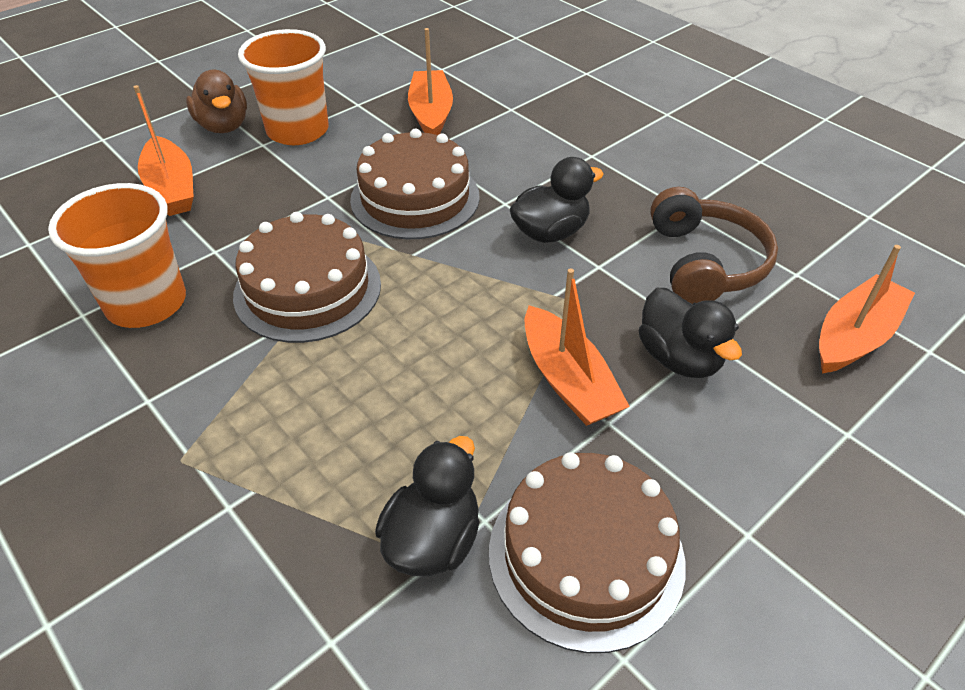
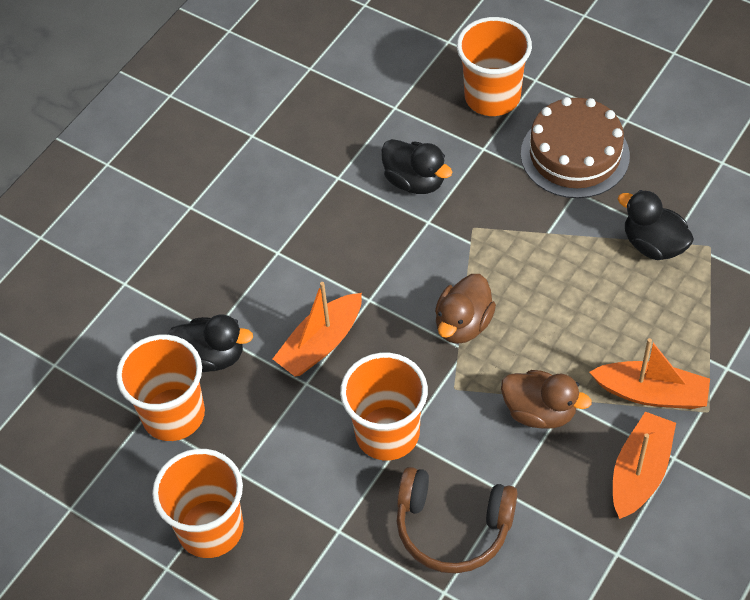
brown cake: 3 -> 1
brown duck: 1 -> 2
orange boat: 4 -> 3
orange cup: 2 -> 4

